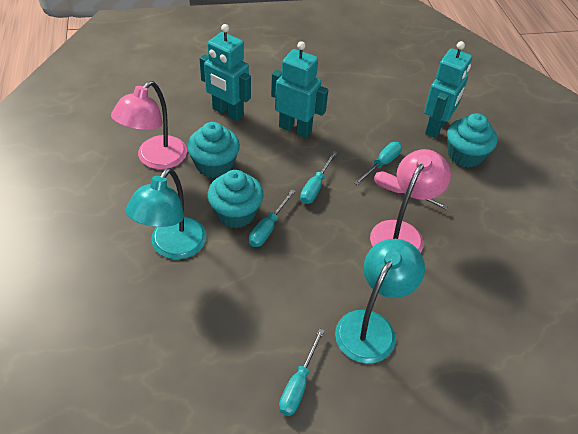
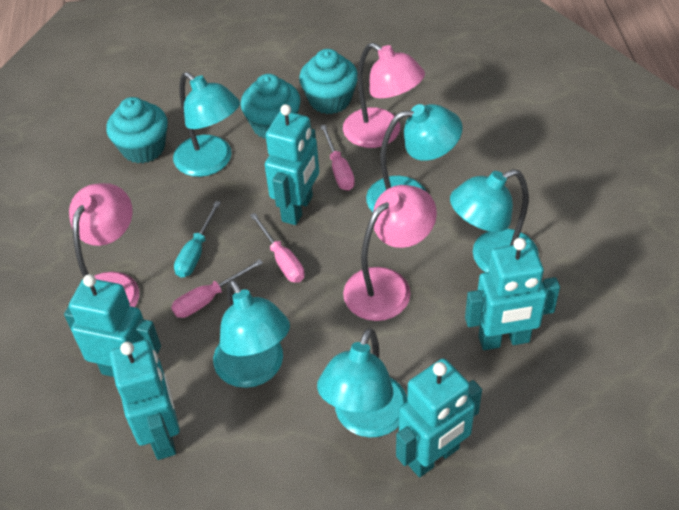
pink lamp: 2 -> 3
pink screwdriver: 1 -> 3
turquoise lamp: 2 -> 5
turquoise robot: 3 -> 5
turquoise screwdriver: 4 -> 1

